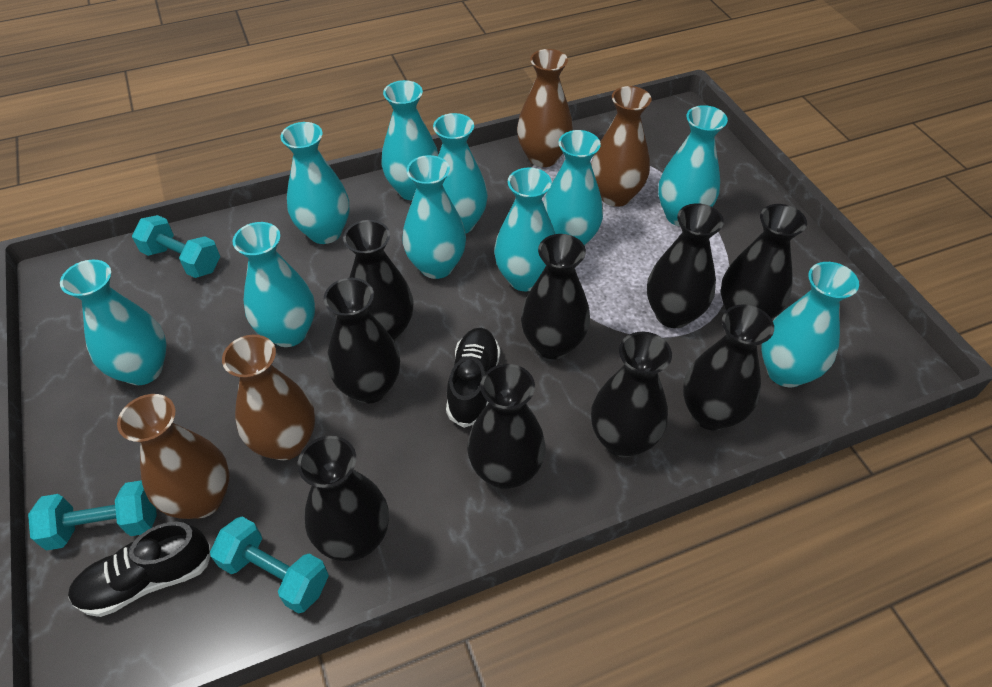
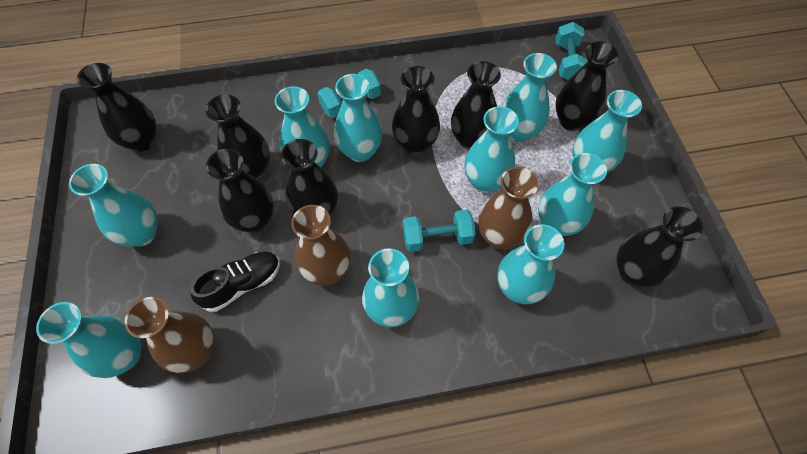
black shoe: 2 -> 1
black vase: 9 -> 8
brown vase: 4 -> 3

